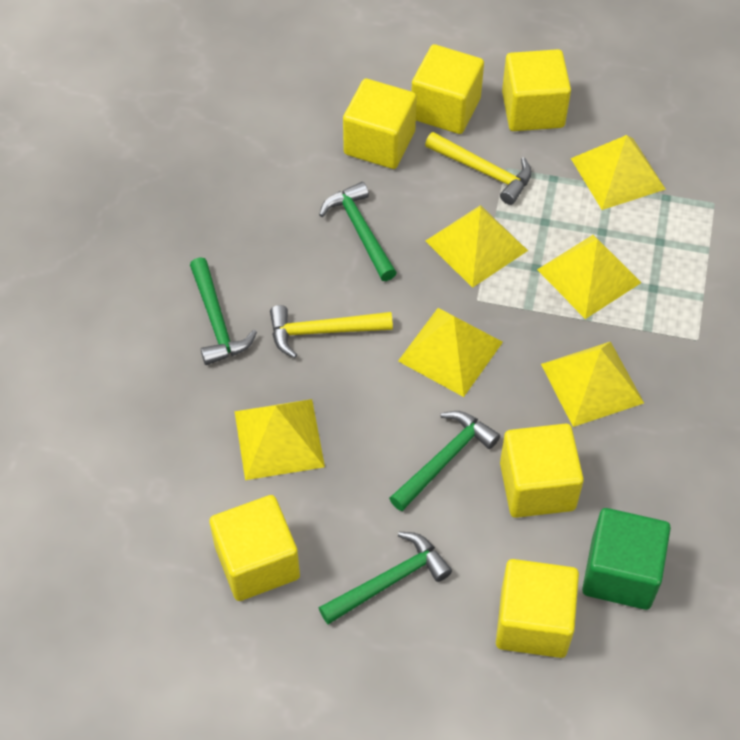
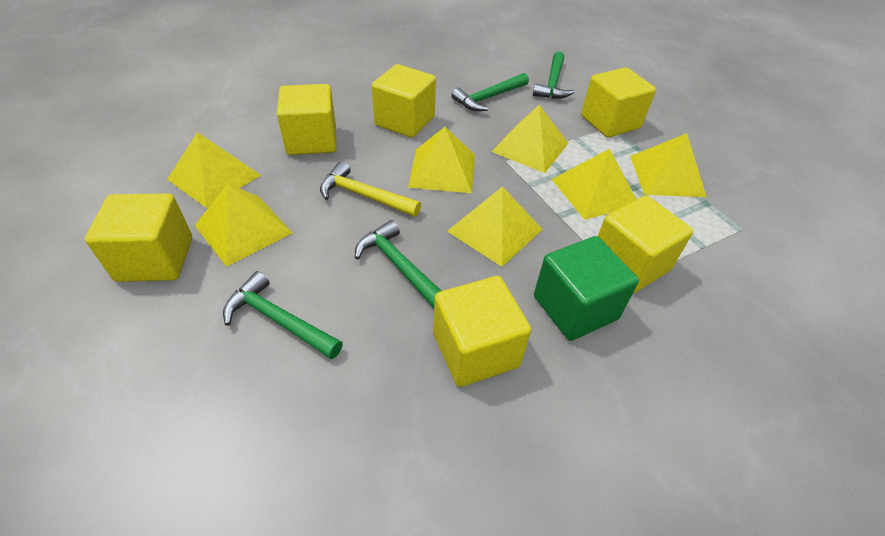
yellow hammer: 2 -> 1
yellow pyramid: 6 -> 7

